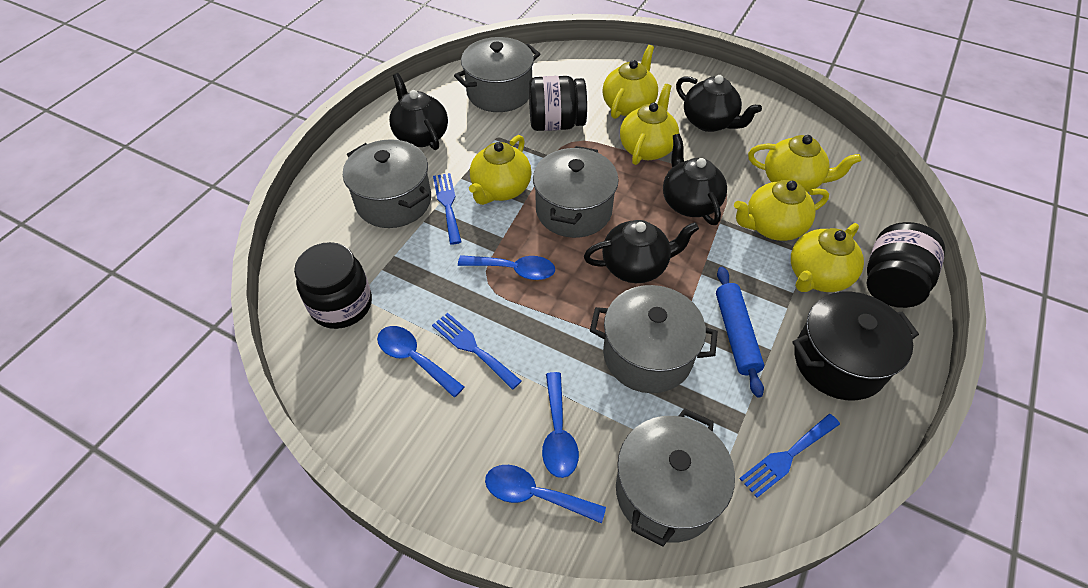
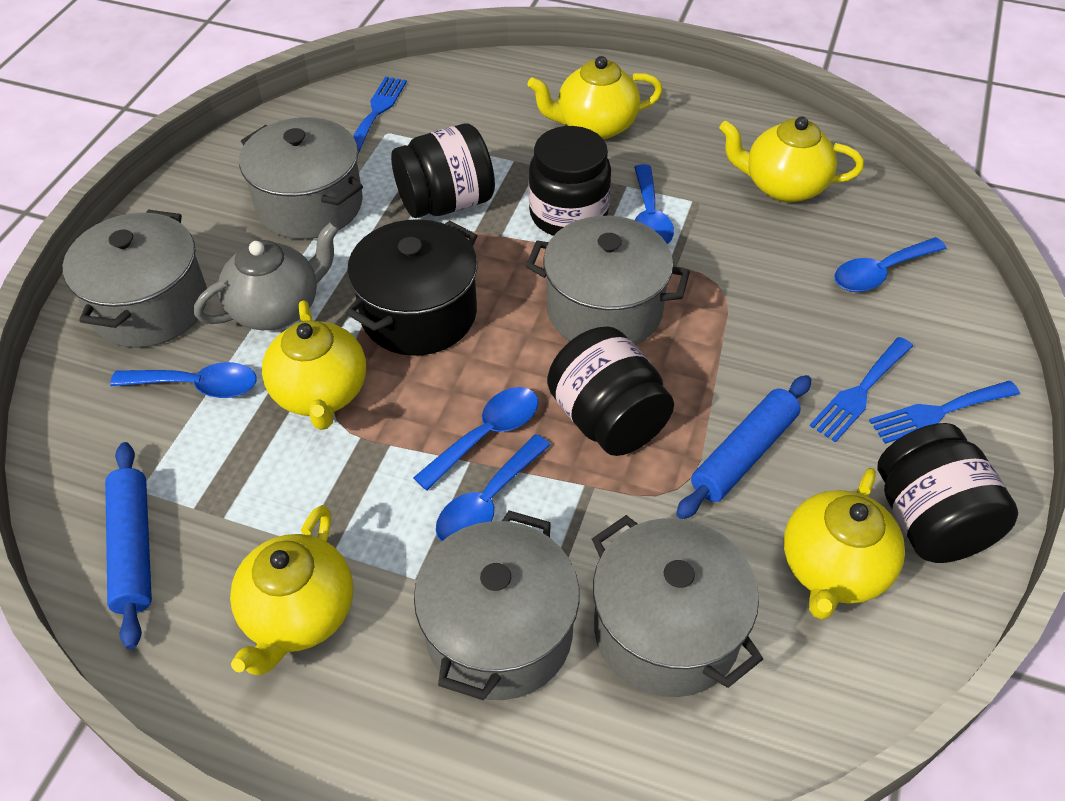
black jar: 3 -> 4
black teapot: 4 -> 0
blue rolling pin: 1 -> 2
blue spoon: 4 -> 5
grey teapot: 0 -> 1
yellow teapot: 6 -> 5

